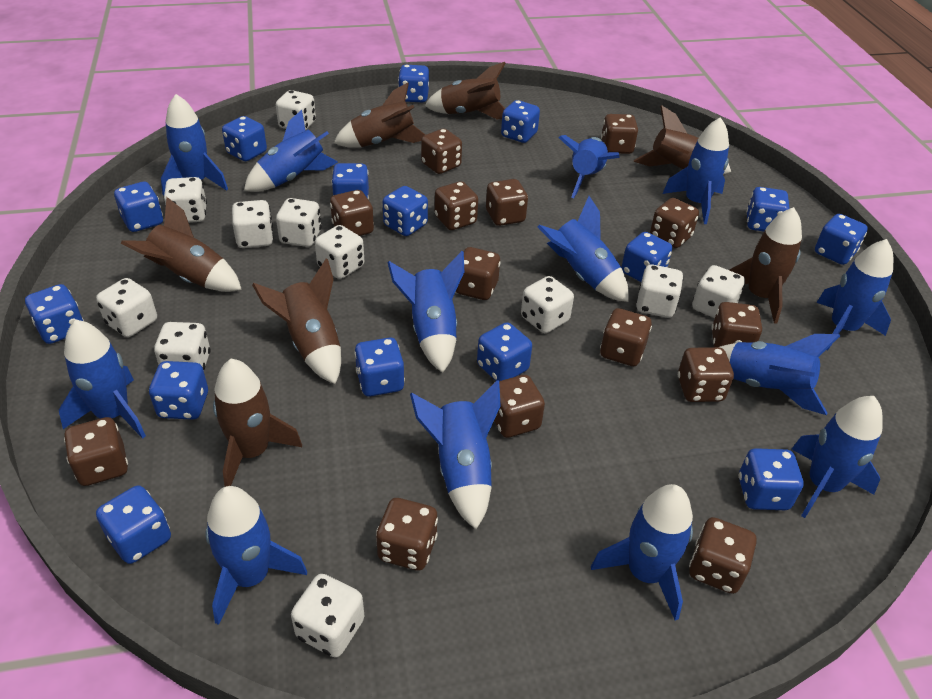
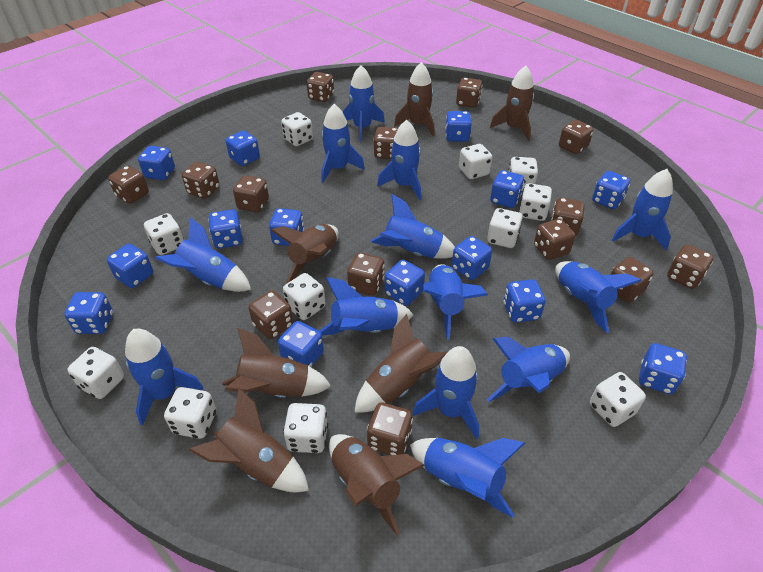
blue dice: 15 -> 14

